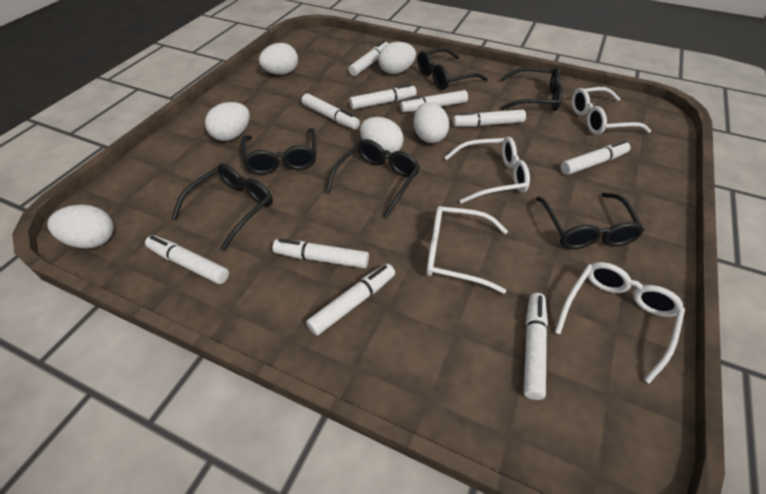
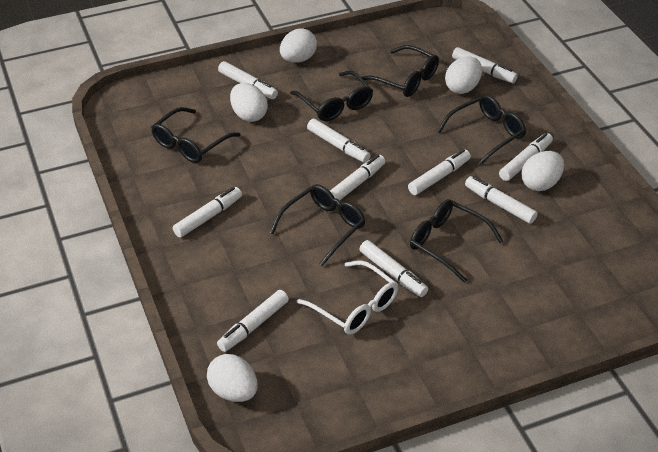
white egg: 6 -> 5
white glasses: 4 -> 1

